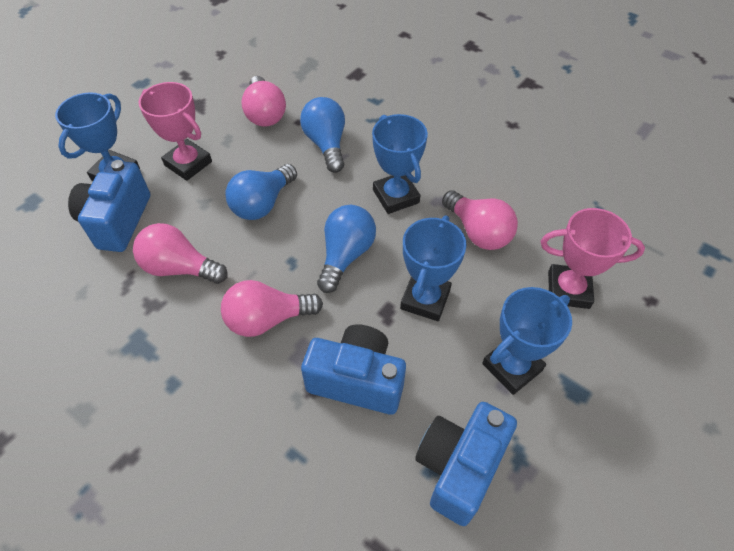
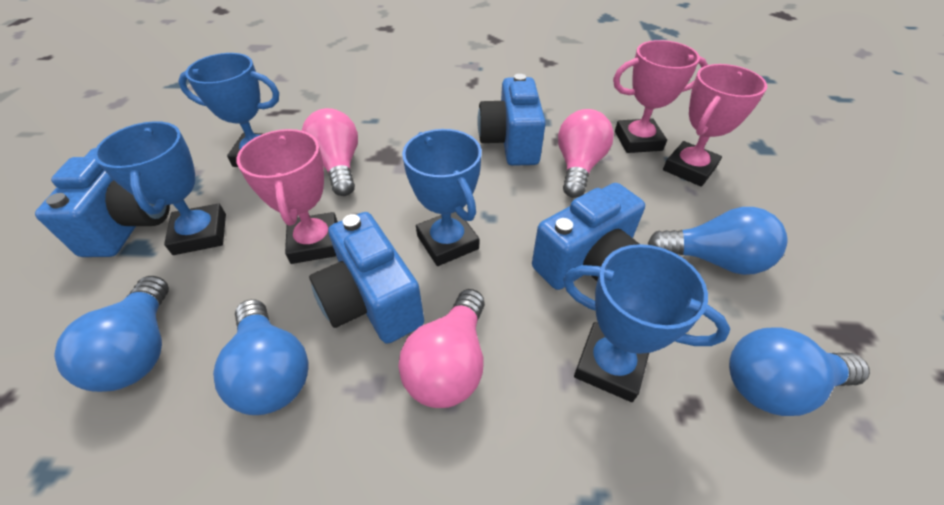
blue camera: 3 -> 4
blue light bulb: 3 -> 4
pink light bulb: 4 -> 3
pink trophy: 2 -> 3

